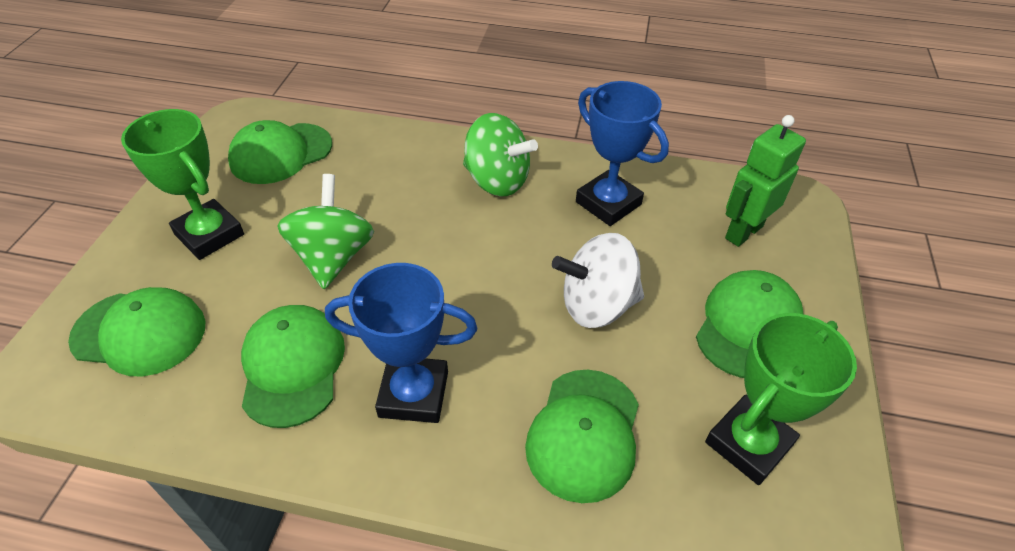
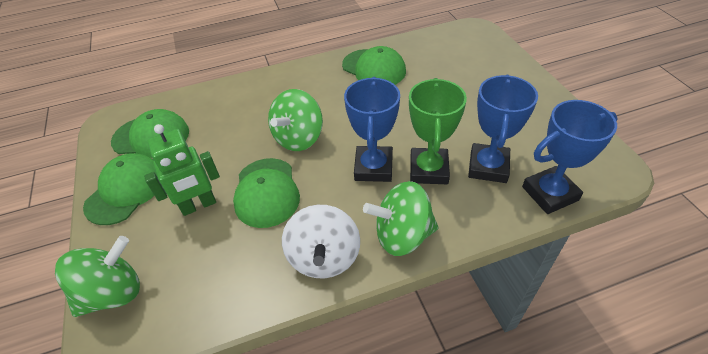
blue trophy: 2 -> 3
green cap: 5 -> 4
green spinning top: 2 -> 3
green trophy: 2 -> 1

